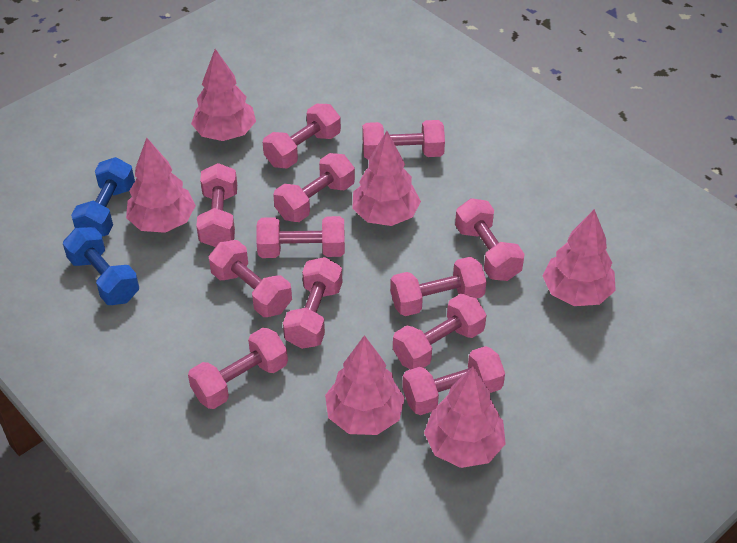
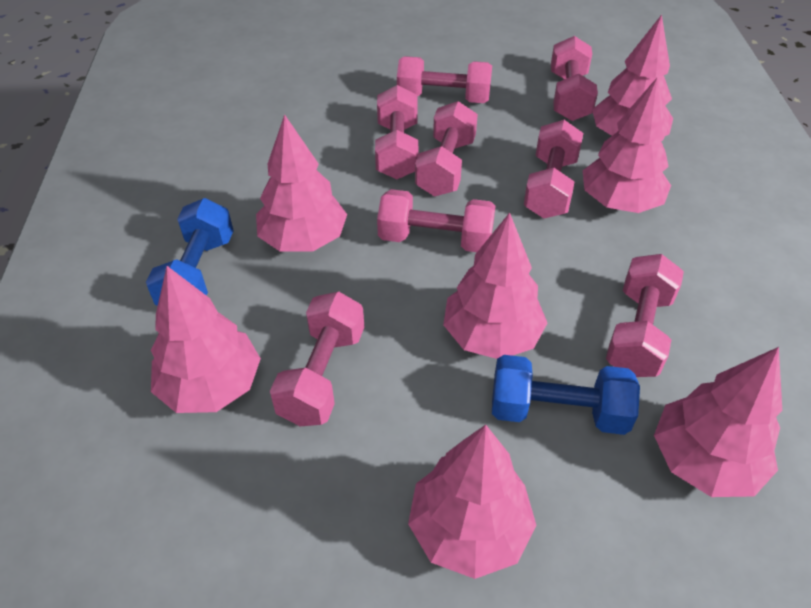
pink dumbbell: 12 -> 8
pink tree: 6 -> 7

